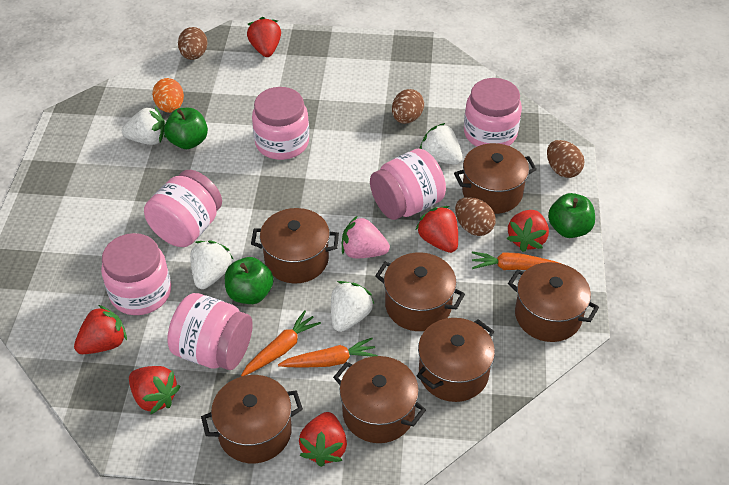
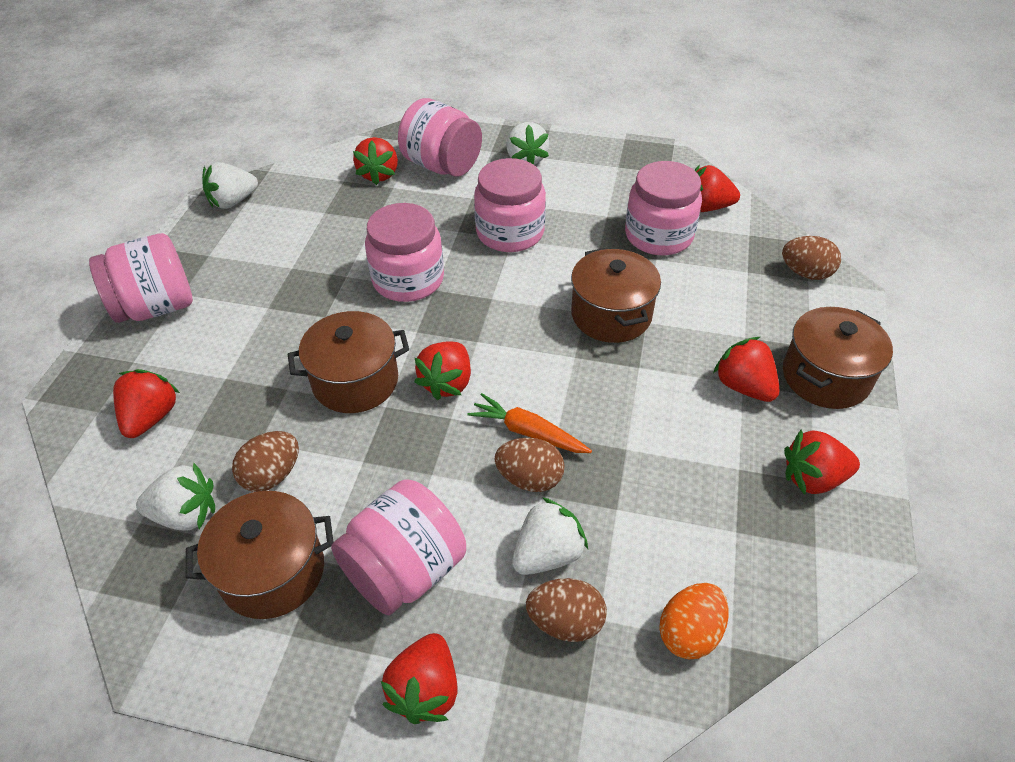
brown pot: 7 -> 4
green apple: 3 -> 0
orange carrot: 3 -> 1
pink strawberry: 1 -> 0
red strawberry: 6 -> 7

